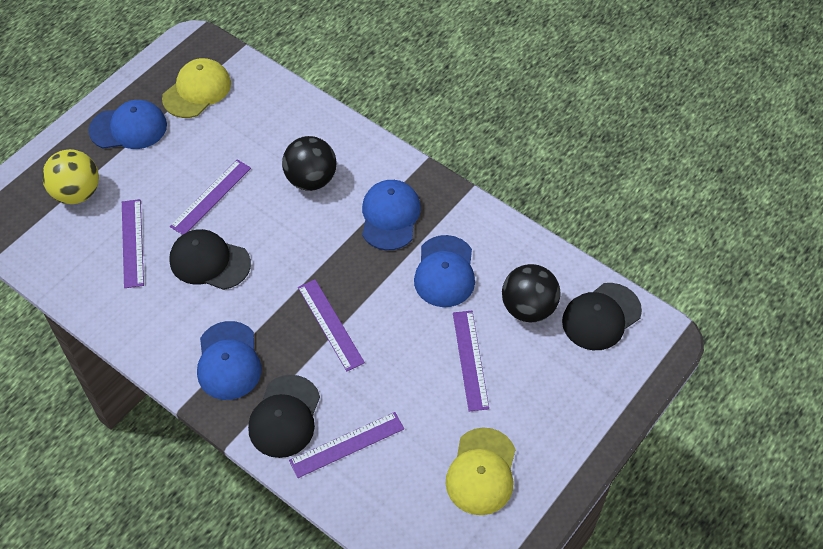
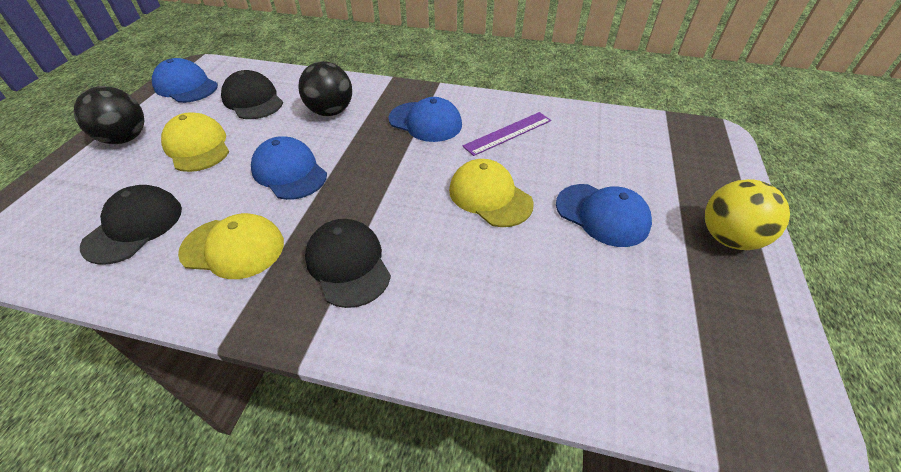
purple ruler: 5 -> 1
yellow cap: 2 -> 3

